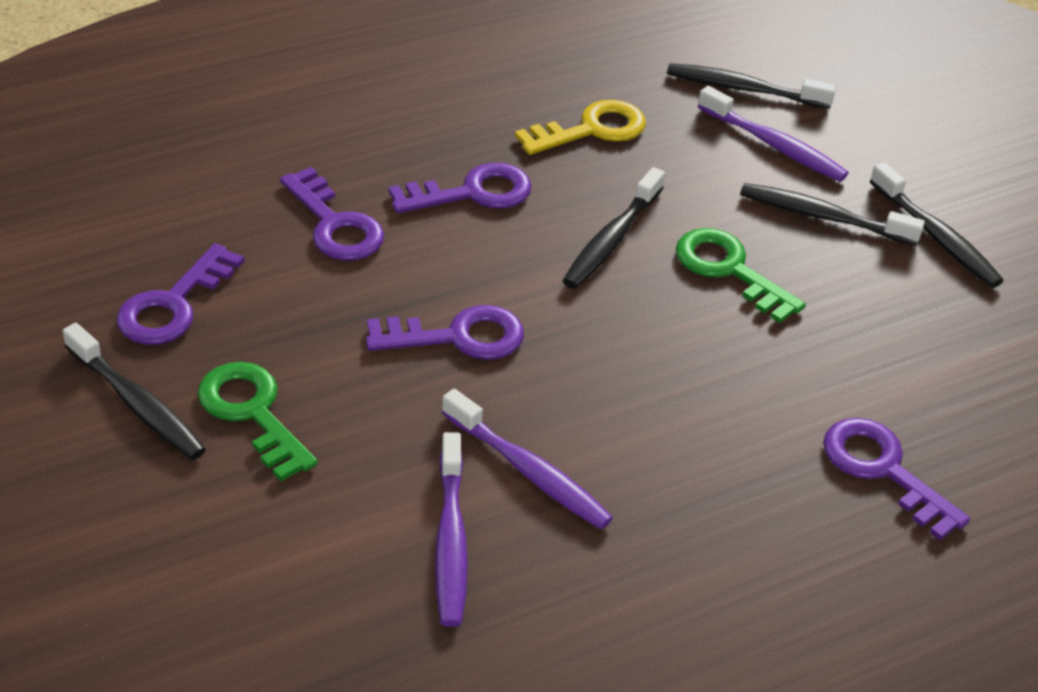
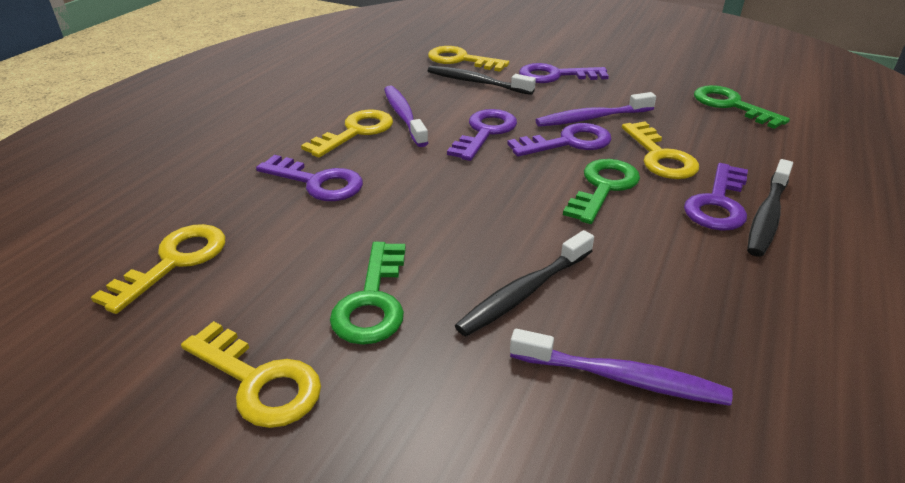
black toothbrush: 5 -> 3
green key: 2 -> 3
yellow key: 1 -> 5

